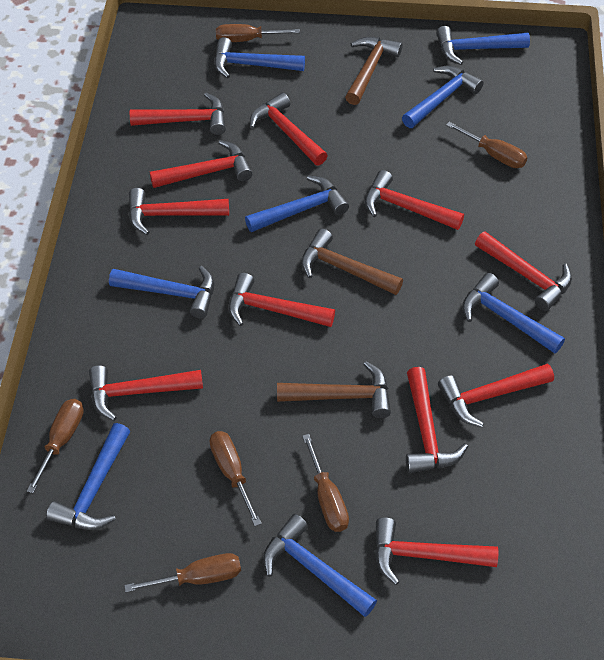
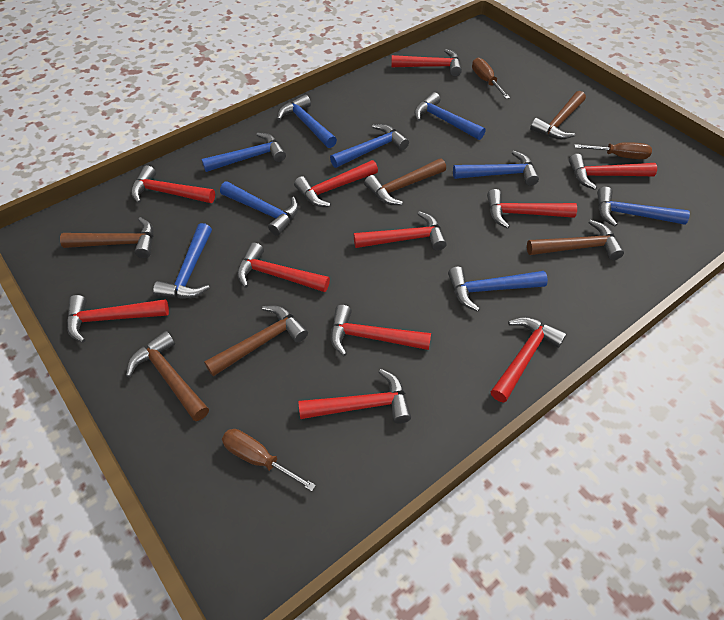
blue hammer: 8 -> 9
brown hammer: 3 -> 6
brown screwdriver: 6 -> 3

